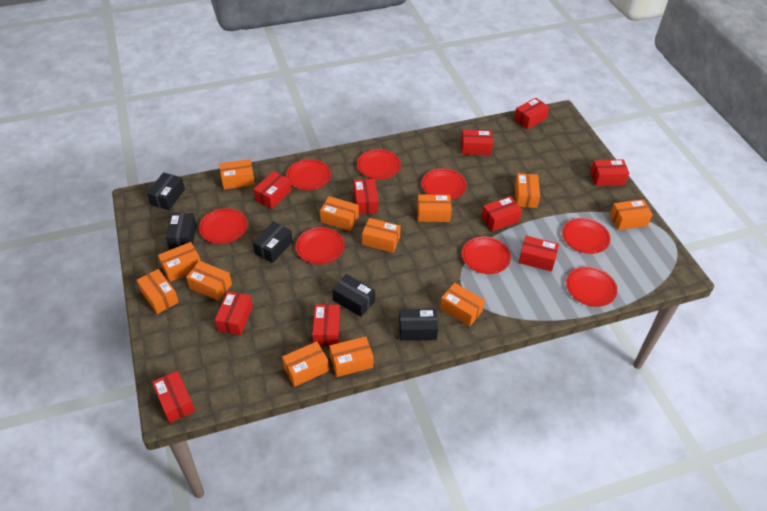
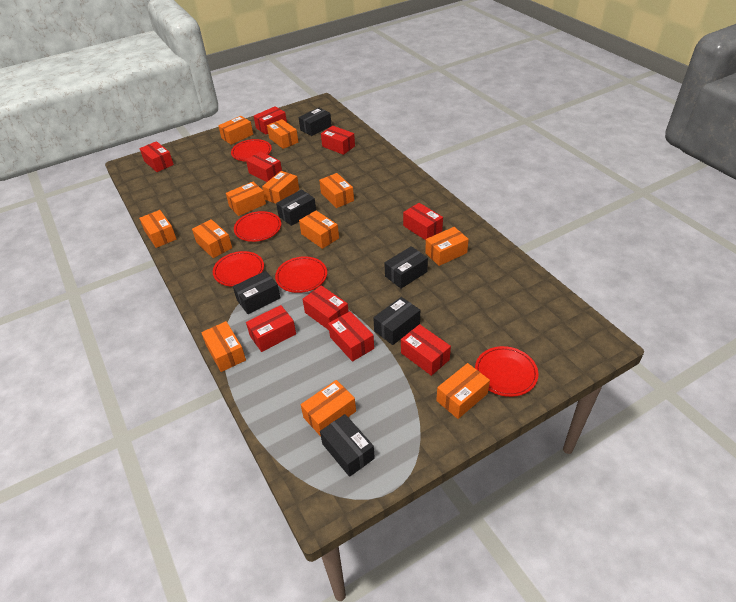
black box: 5 -> 6
red box: 10 -> 9
red plate: 8 -> 5

